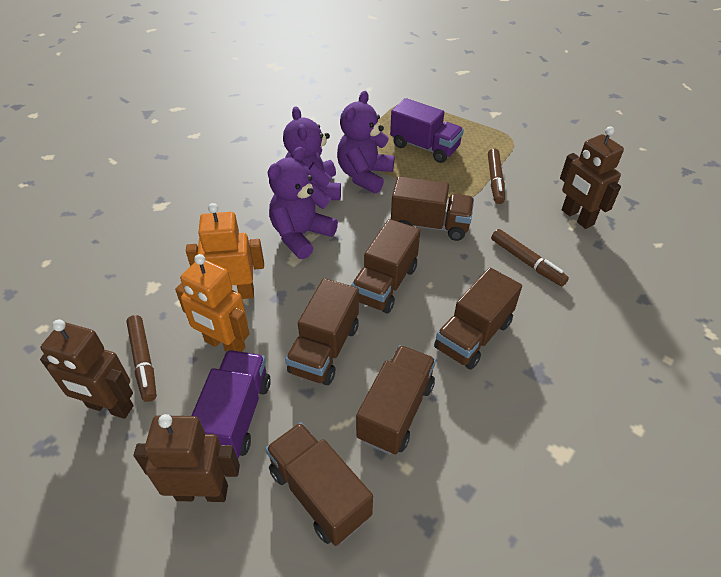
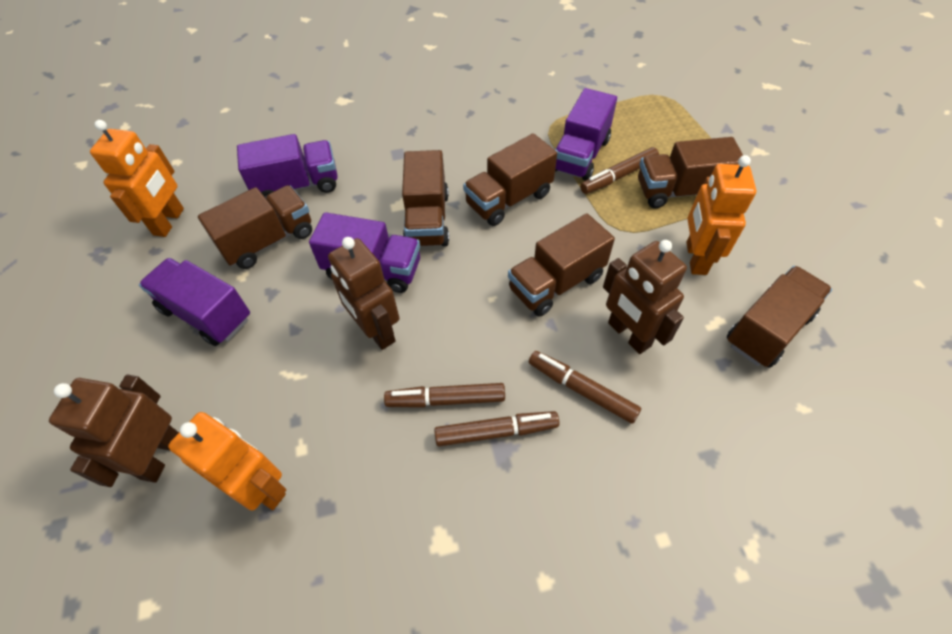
brown marker: 3 -> 4
orange robot: 2 -> 3
purple teddy bear: 3 -> 0
purple truck: 2 -> 4

